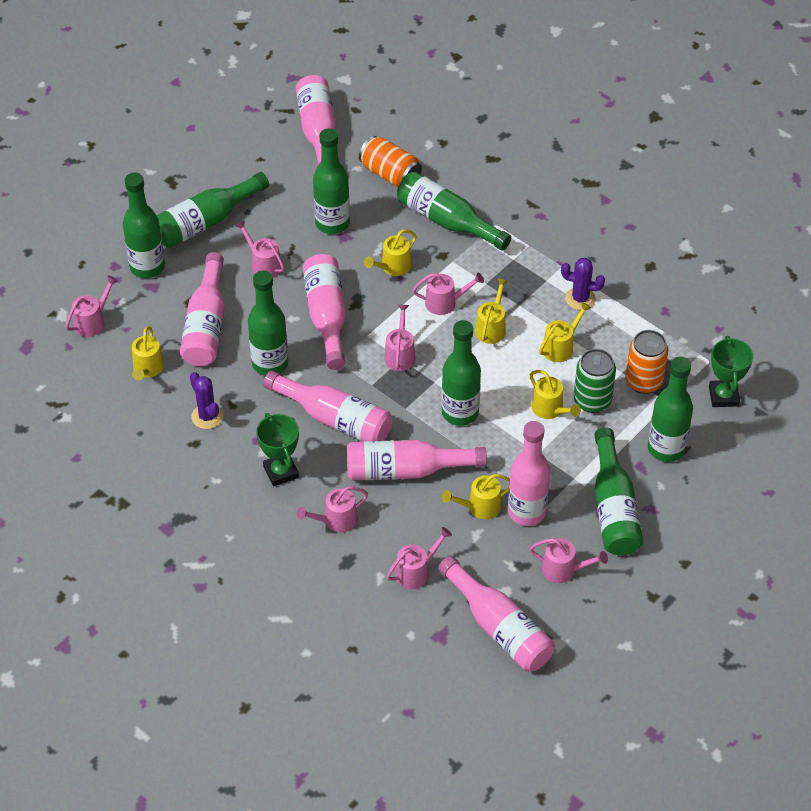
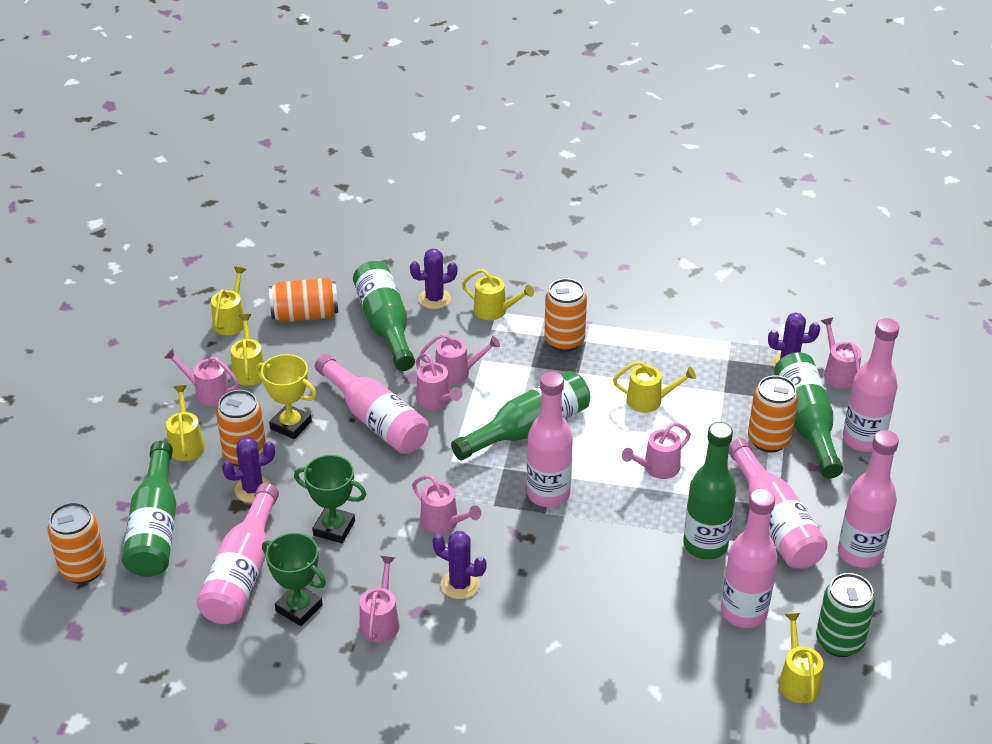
green bottle: 8 -> 5
orange can: 2 -> 5
purple cactus: 2 -> 4
yellow trophy: 0 -> 1

